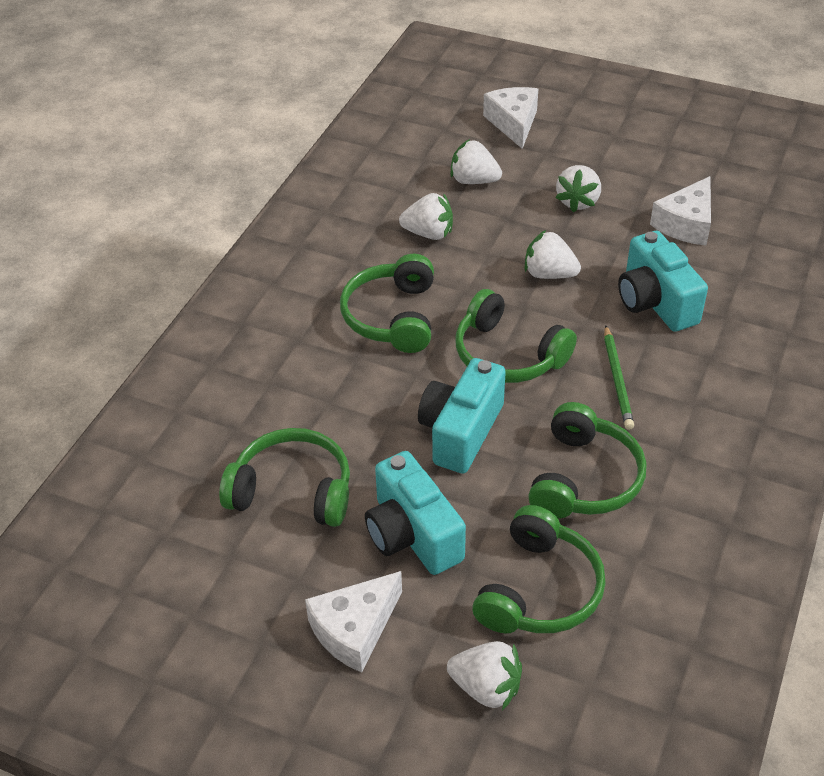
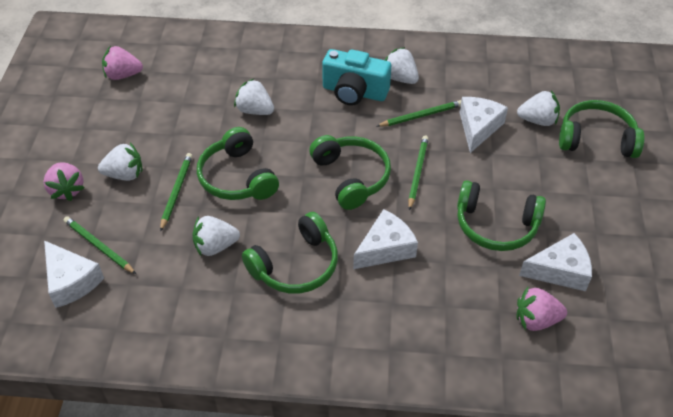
green pencil: 1 -> 4
pink strawberry: 0 -> 3
turquoise camera: 3 -> 1
white cheese: 3 -> 4

